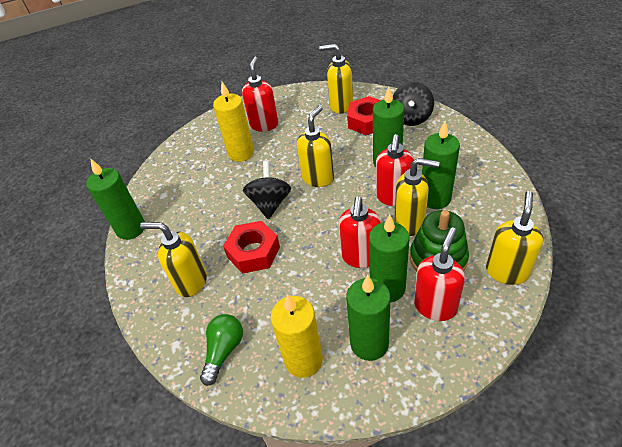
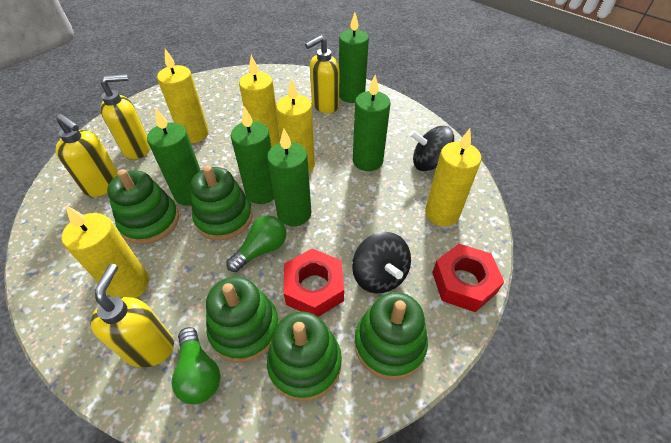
green light bulb: 1 -> 2
green stacking toy: 1 -> 5
red soap dispenser: 4 -> 0
yellow candle: 2 -> 5
yellow soap dispenser: 5 -> 4

